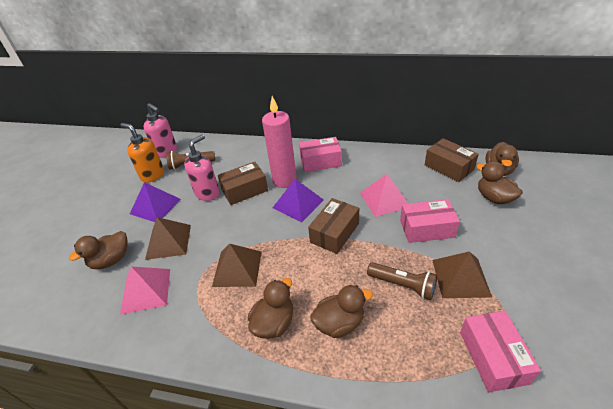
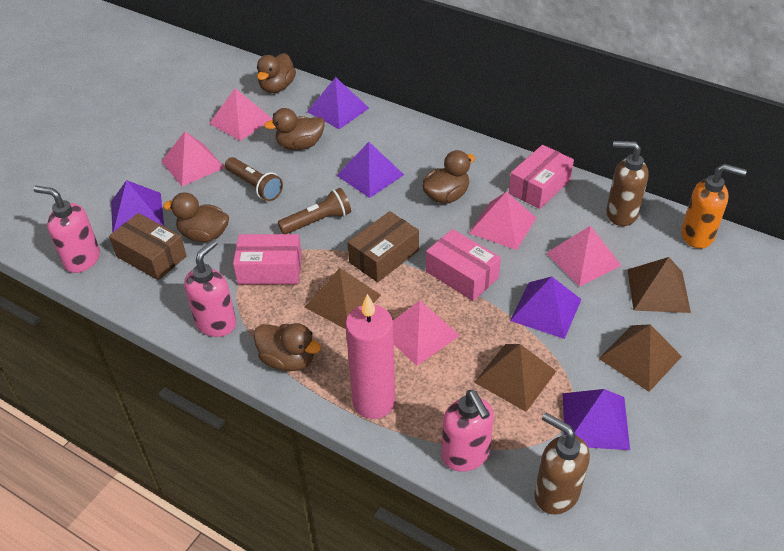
brown box: 3 -> 2
brown pyramid: 3 -> 4
brown soap dispenser: 0 -> 2
pink pyramid: 2 -> 5
pink soap dispenser: 2 -> 3
purple pyramid: 2 -> 5

